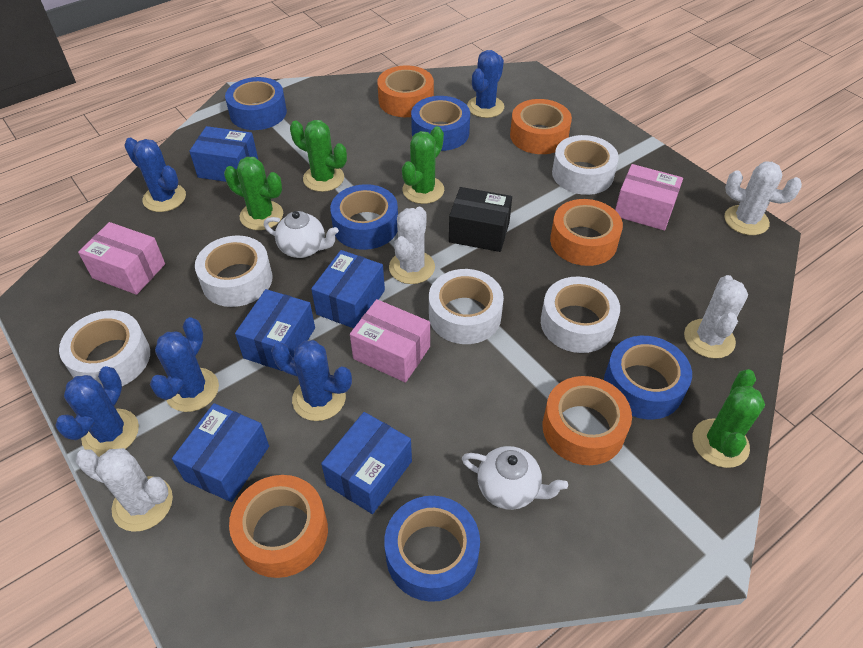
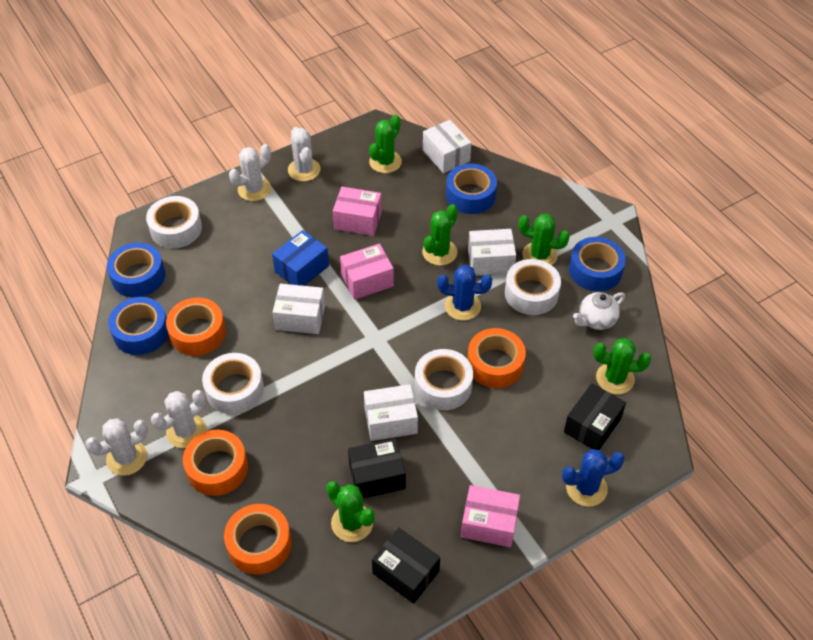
black box: 1 -> 3
blue box: 5 -> 1
blue cactus: 5 -> 2
blue tape: 5 -> 4
green cactus: 4 -> 5
orange tape: 5 -> 4
white box: 0 -> 4
white tape: 5 -> 4
white teapot: 2 -> 1

